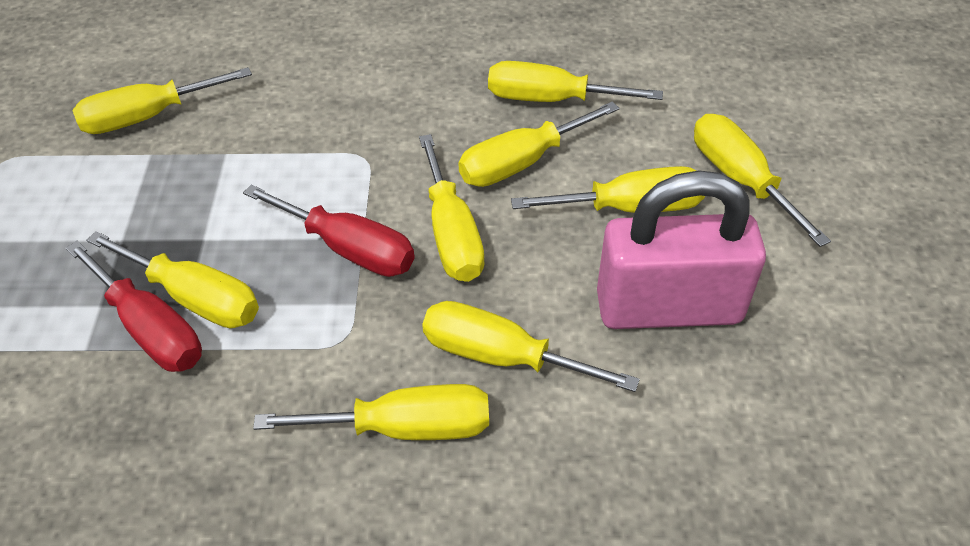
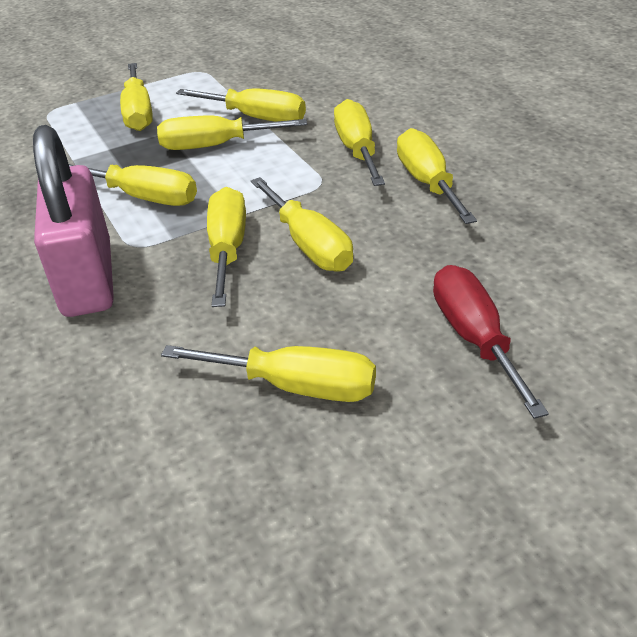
red screwdriver: 2 -> 1

